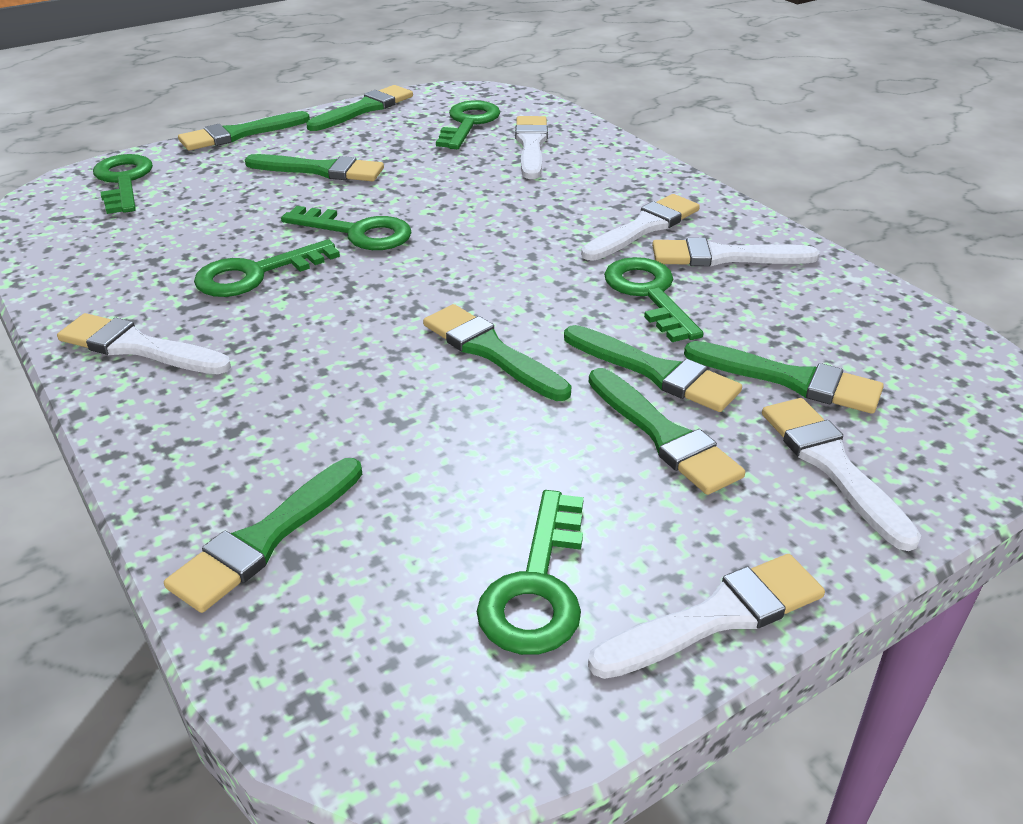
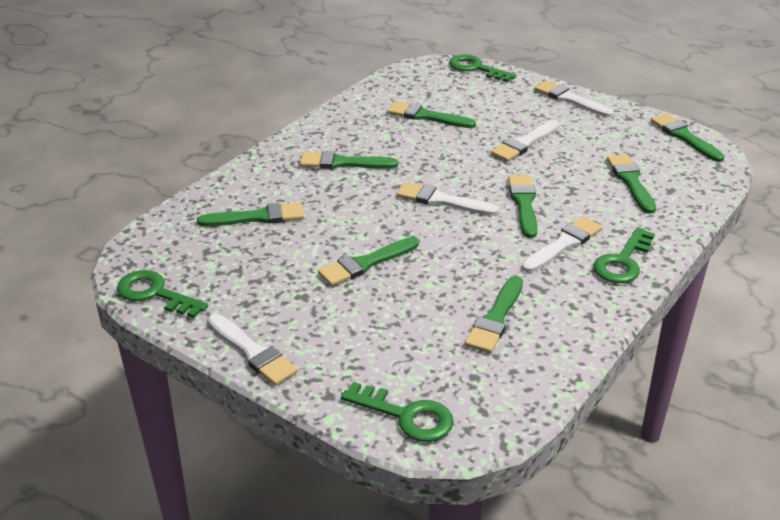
green key: 6 -> 4
white brush: 6 -> 5

